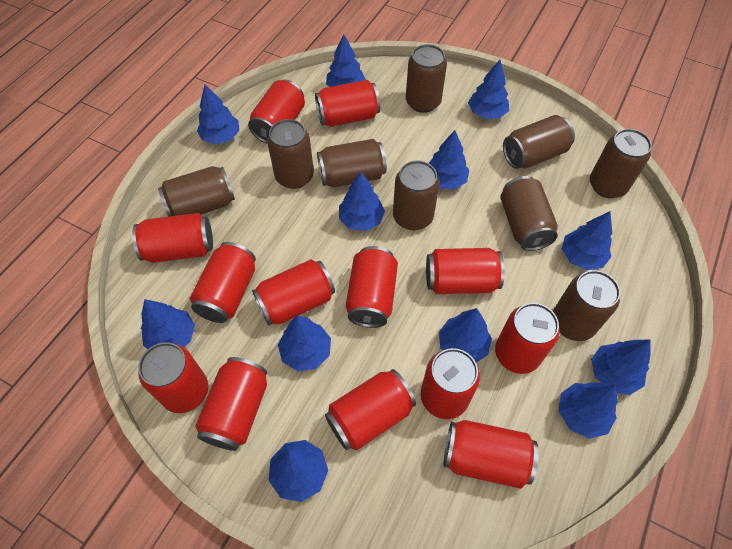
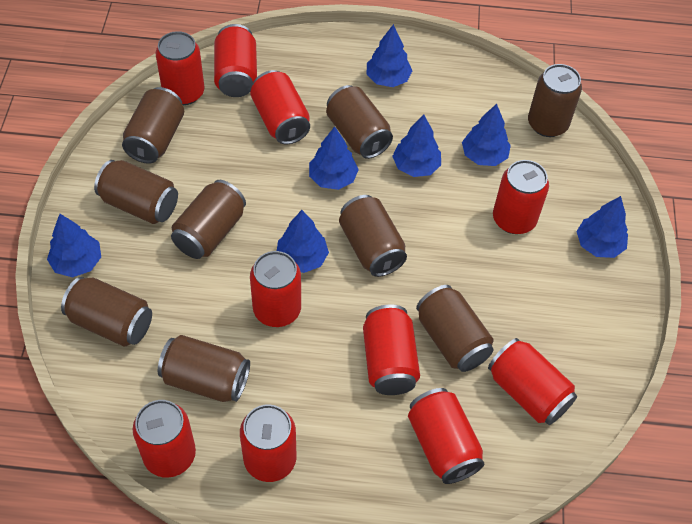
blue tree: 12 -> 7
red can: 13 -> 10

